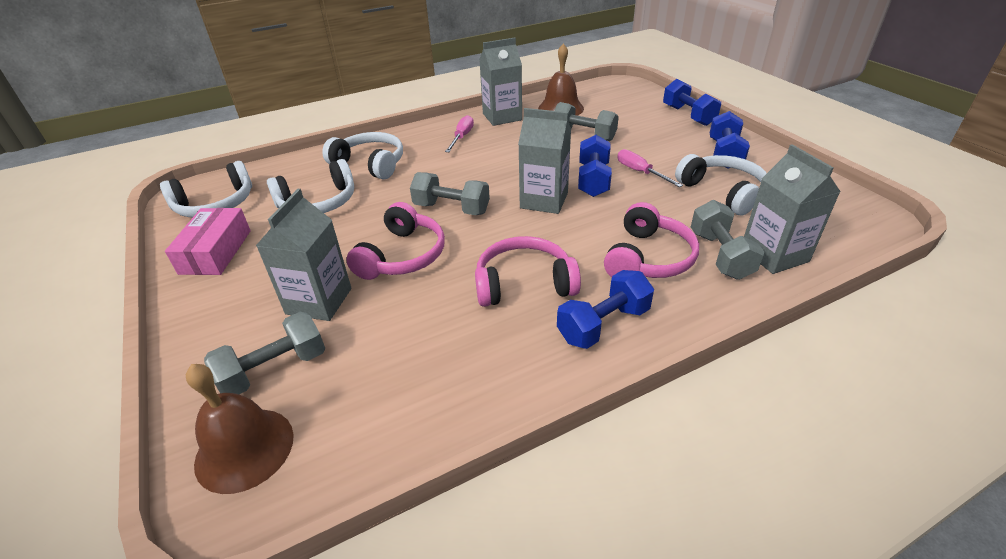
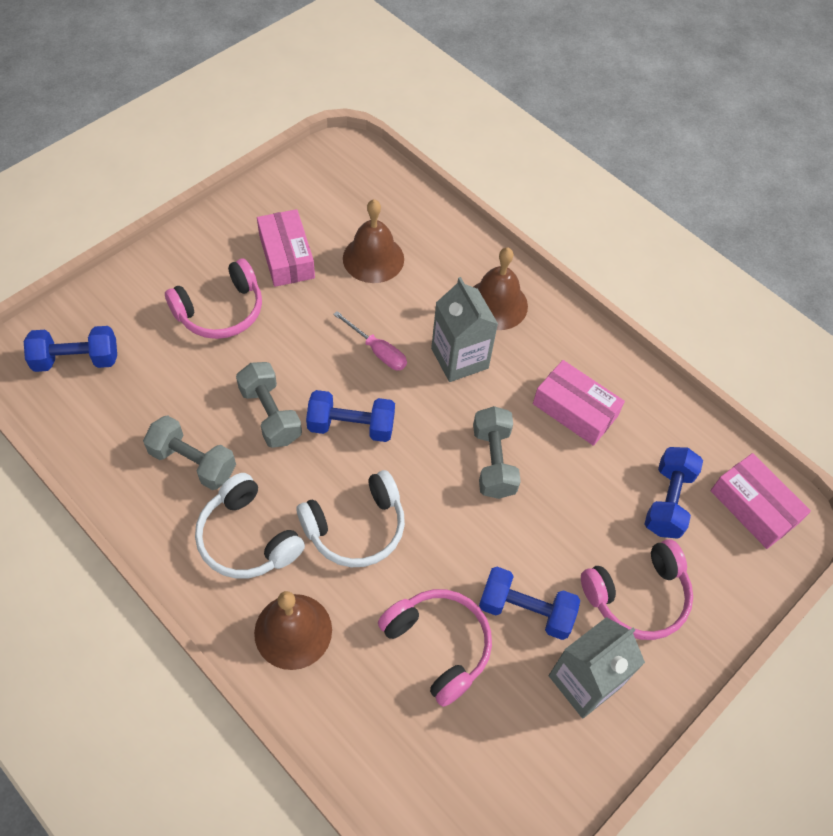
brown bell: 2 -> 3
grey carton: 4 -> 2
grey dumbbell: 4 -> 3
pink box: 1 -> 3
pink screwdriver: 2 -> 1
white headphones: 4 -> 2

